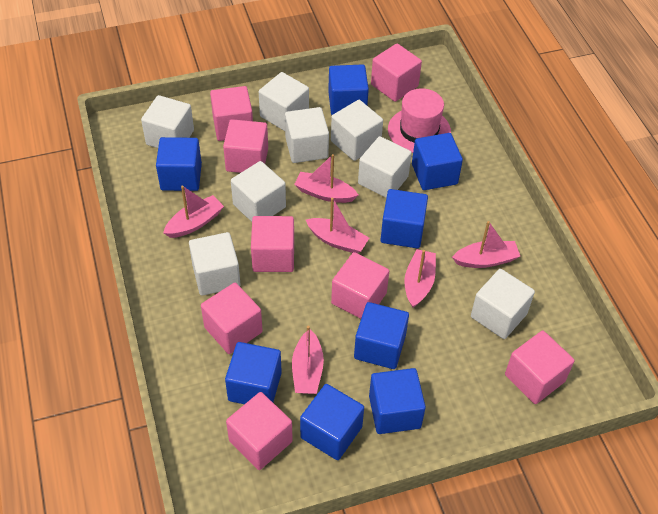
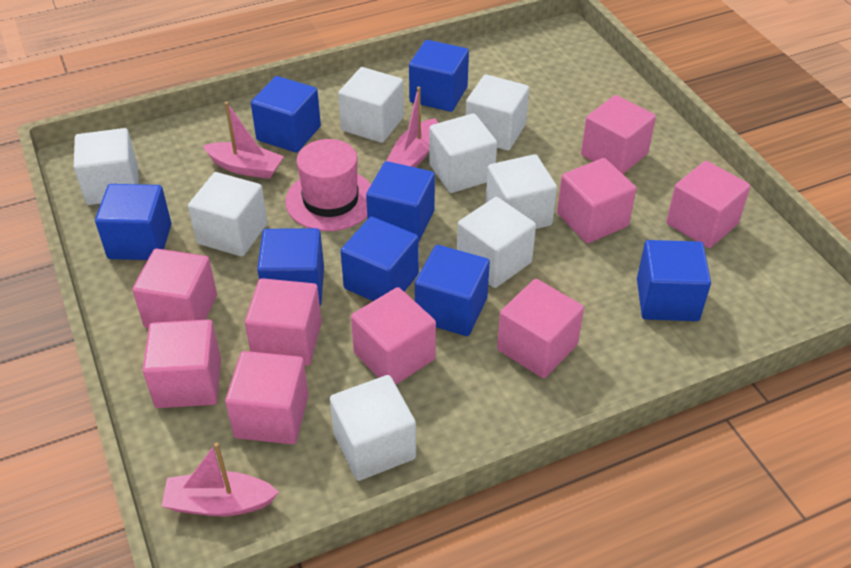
pink boat: 6 -> 3
pink cube: 8 -> 9

